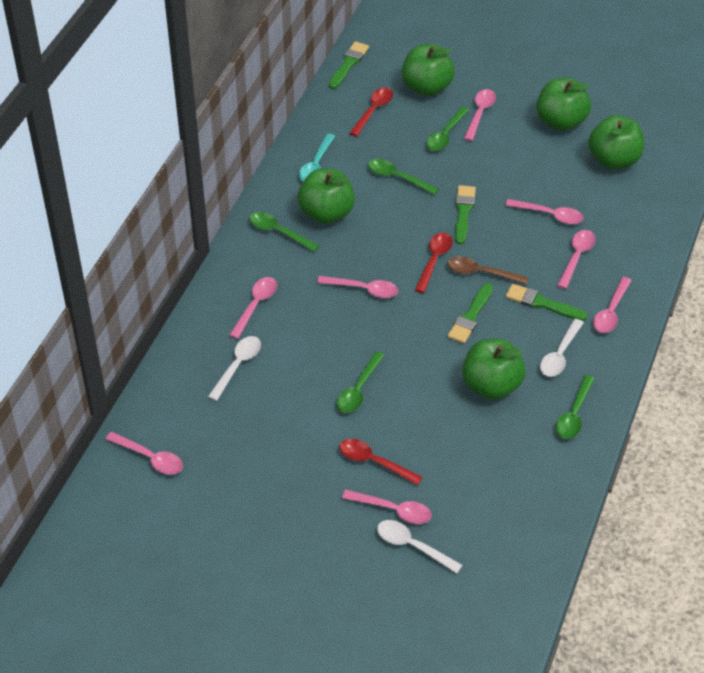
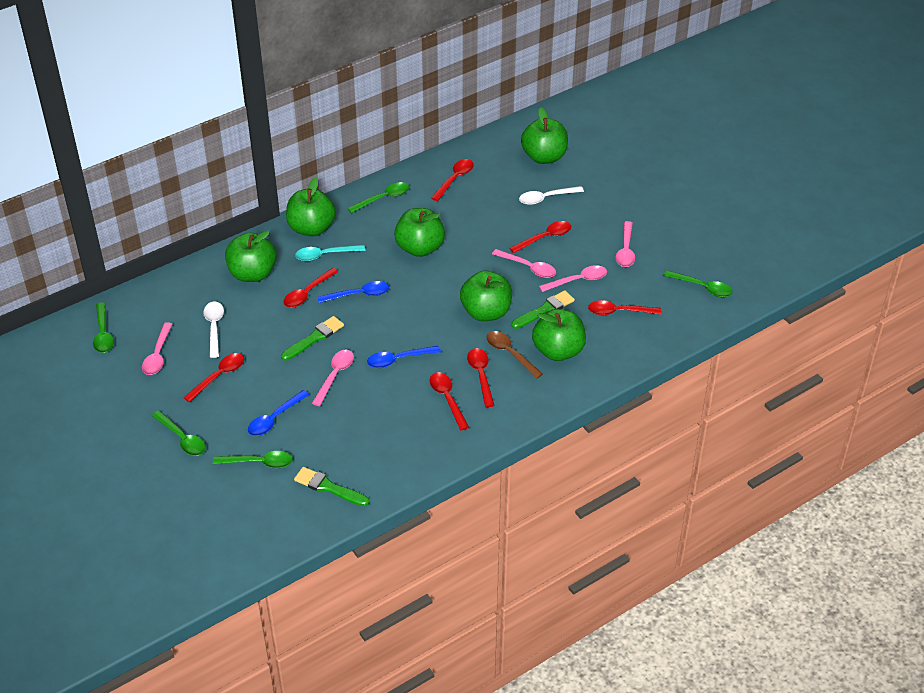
blue spoon: 0 -> 3
green apple: 5 -> 6
green brush: 4 -> 3
pink spoon: 8 -> 5
red spoon: 3 -> 7
white spoon: 3 -> 2

